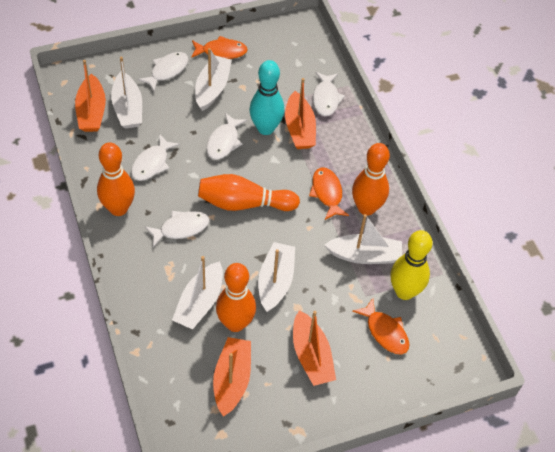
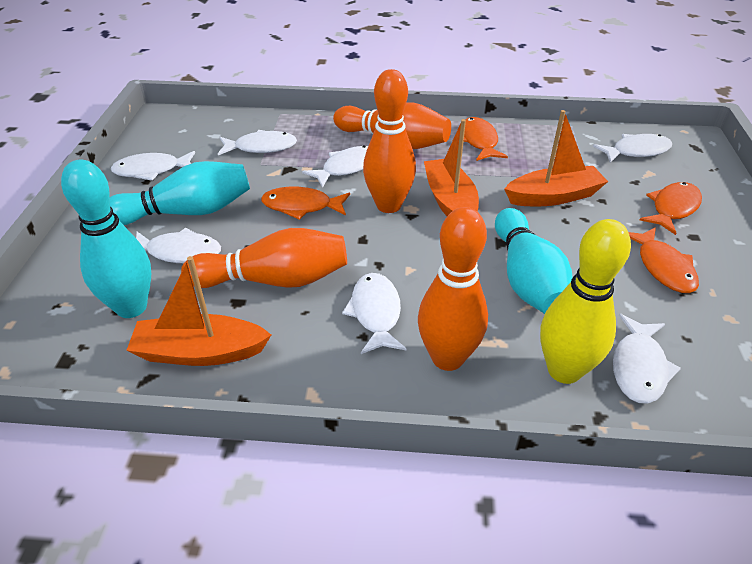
orange boat: 4 -> 3
orange fish: 3 -> 4
turquoise bowling pin: 1 -> 3
white boat: 5 -> 0
white fish: 5 -> 7

